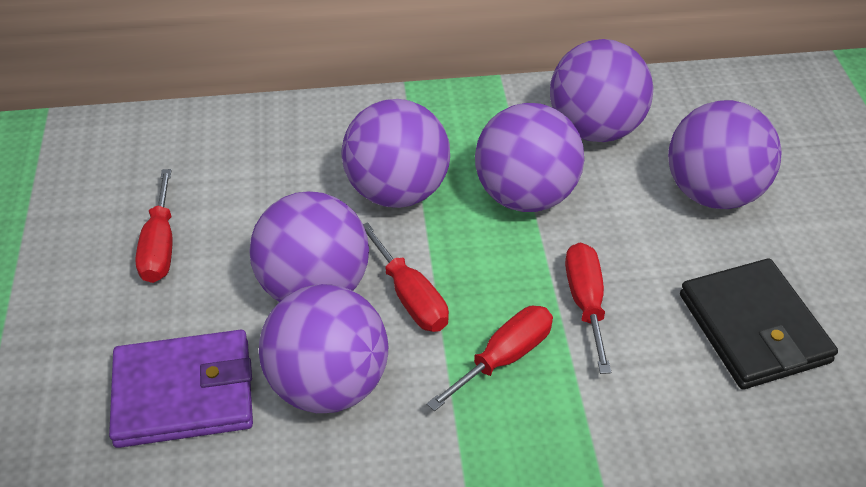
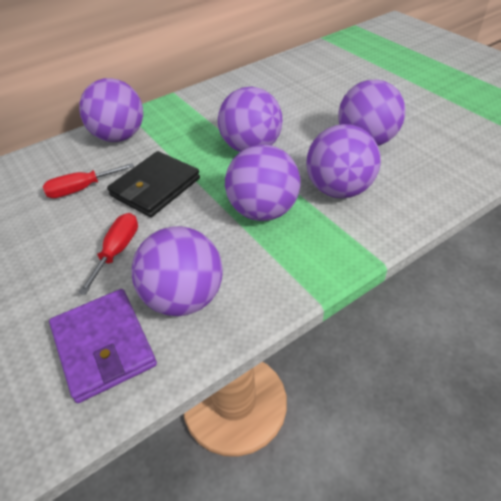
red screwdriver: 4 -> 2

